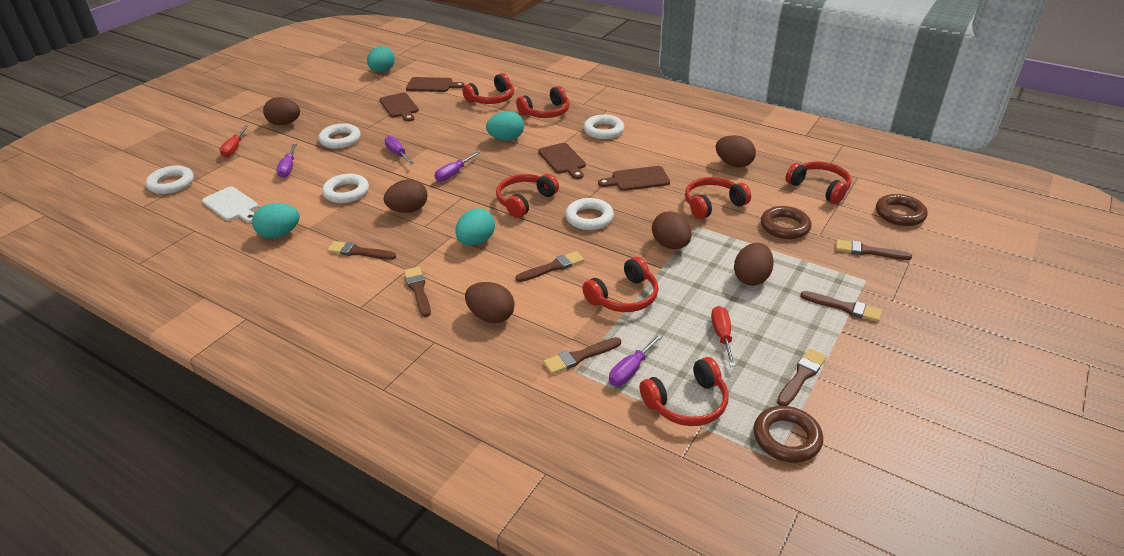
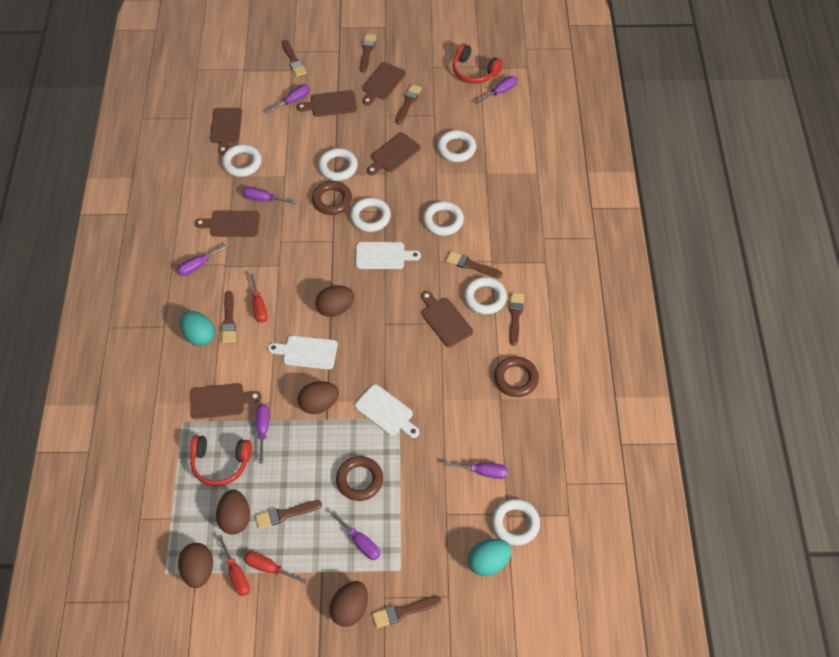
brown brush: 7 -> 8
brown cutting board: 4 -> 7
brown egg: 6 -> 5
purple screwdriver: 4 -> 7
red headphones: 7 -> 2
red screwdriver: 2 -> 3
turquoise egg: 4 -> 2
white cutting board: 1 -> 3
white ring: 5 -> 7

